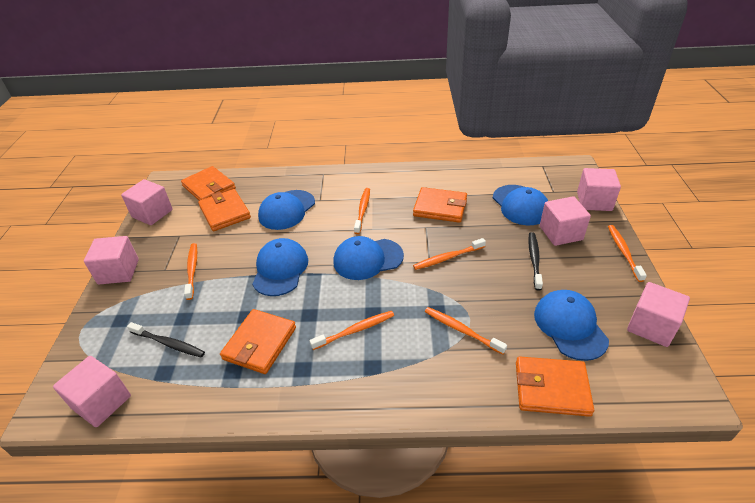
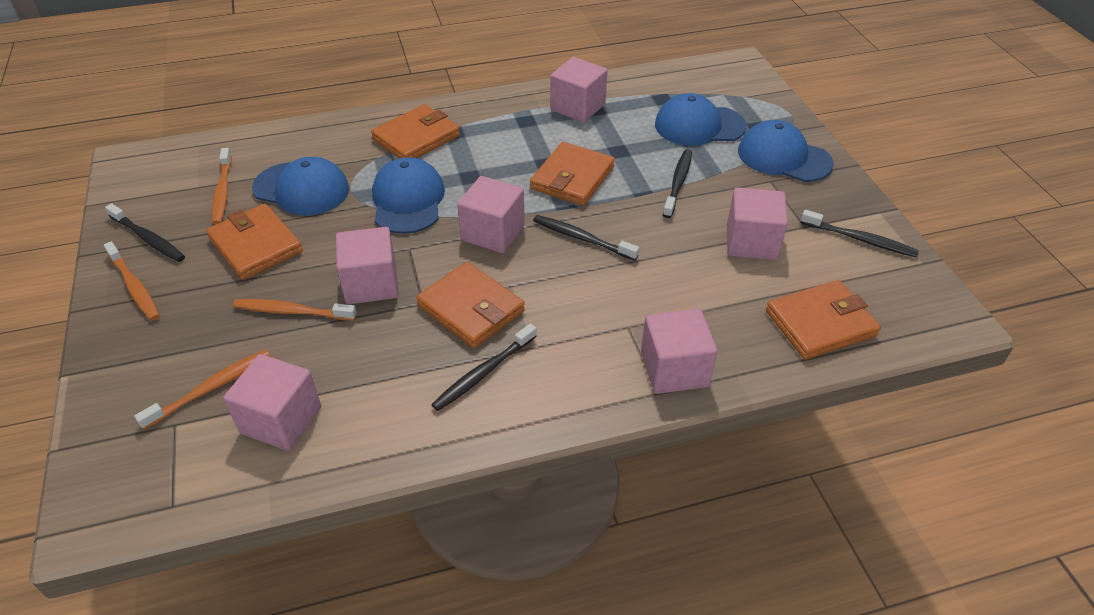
black toothbrush: 2 -> 5
blue cap: 5 -> 4
orange toothbrush: 6 -> 4

